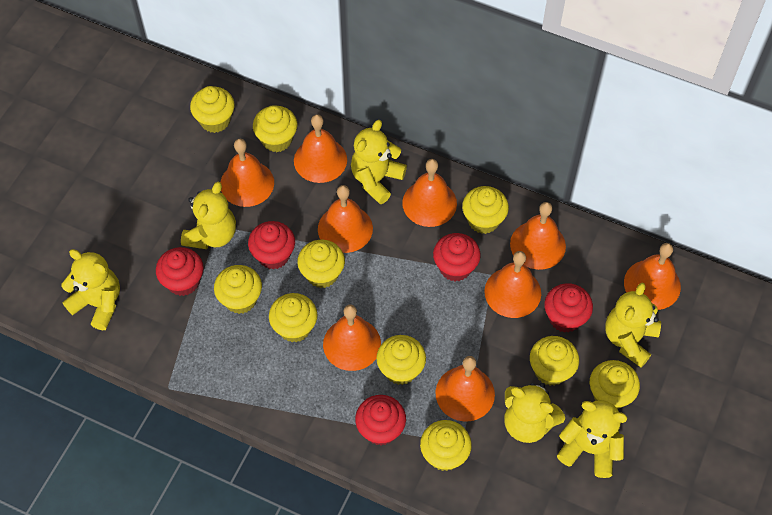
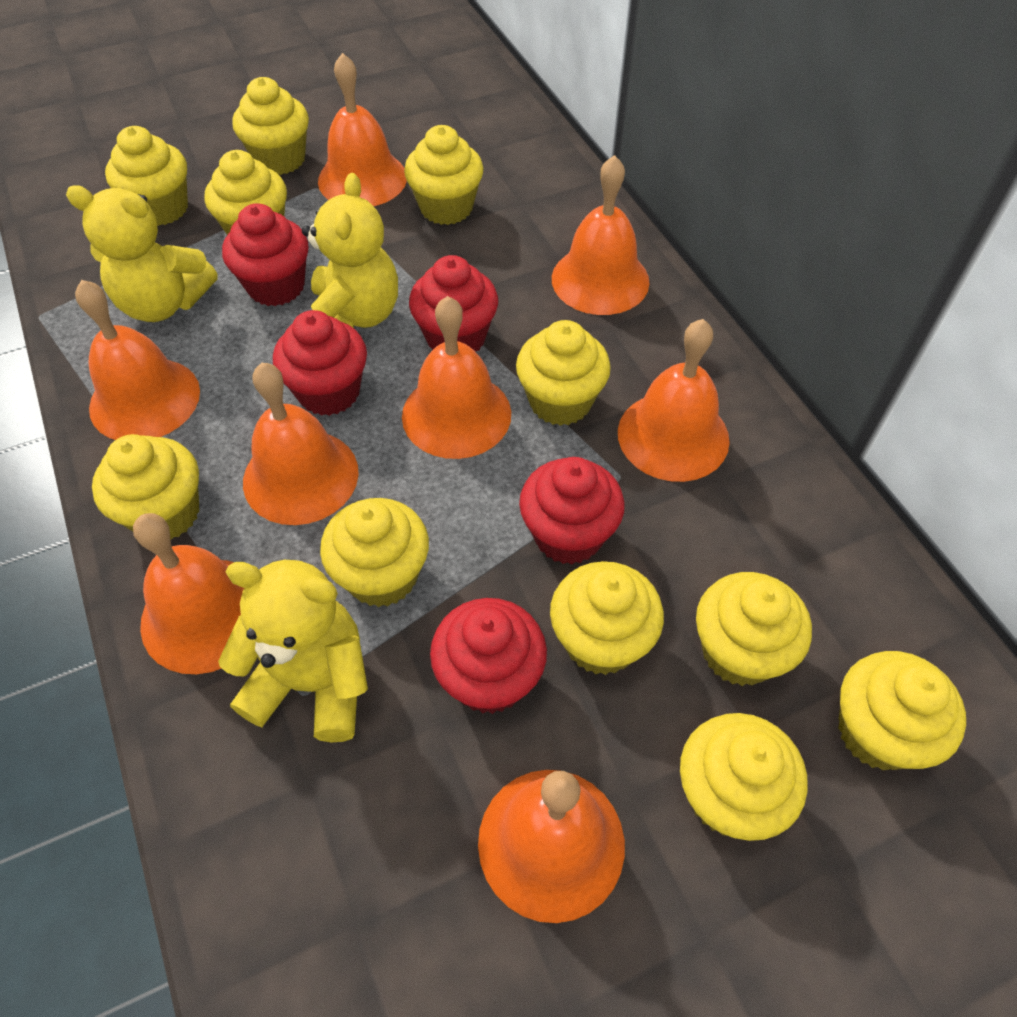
orange bell: 9 -> 8
yellow cupcake: 10 -> 11
yellow teddy bear: 6 -> 3

